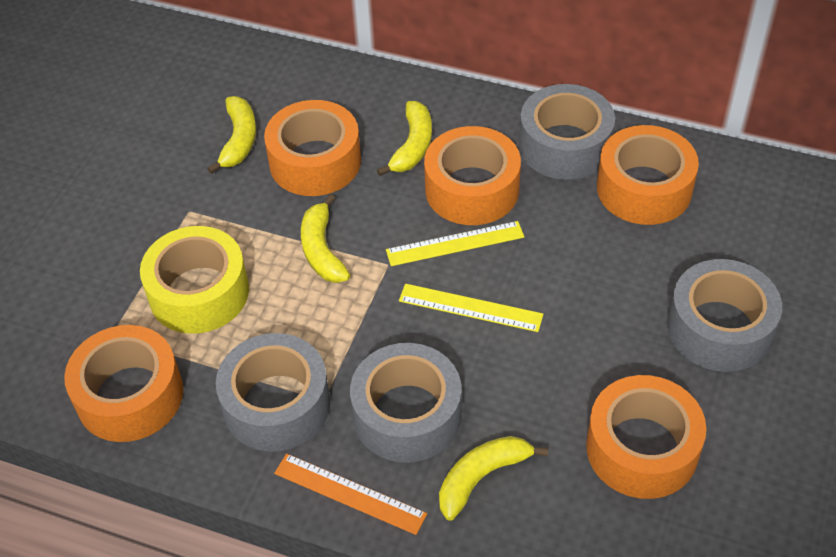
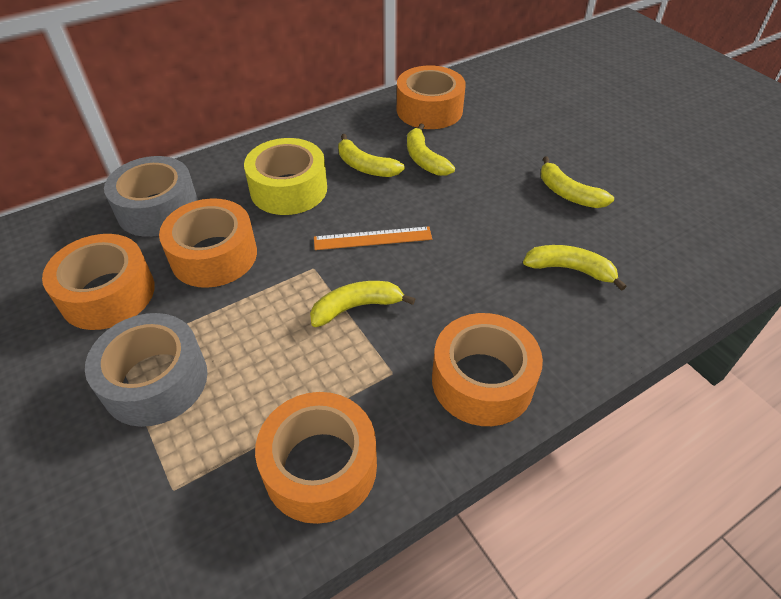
grey tape: 4 -> 2
yellow banana: 4 -> 5
yellow ruler: 2 -> 0

